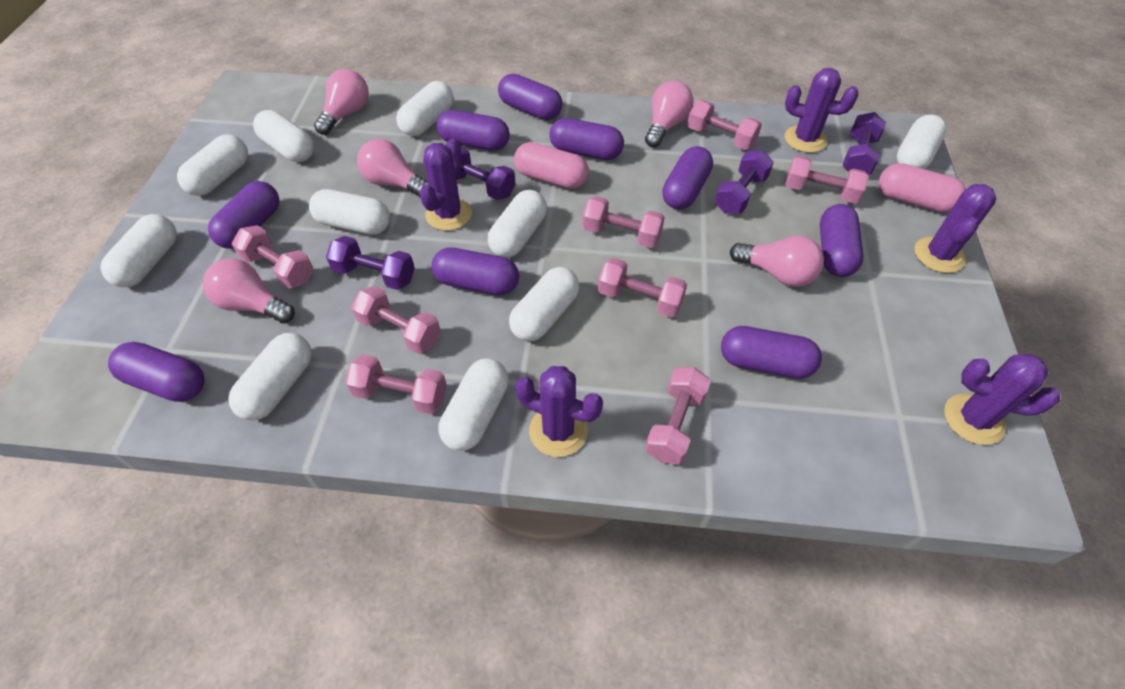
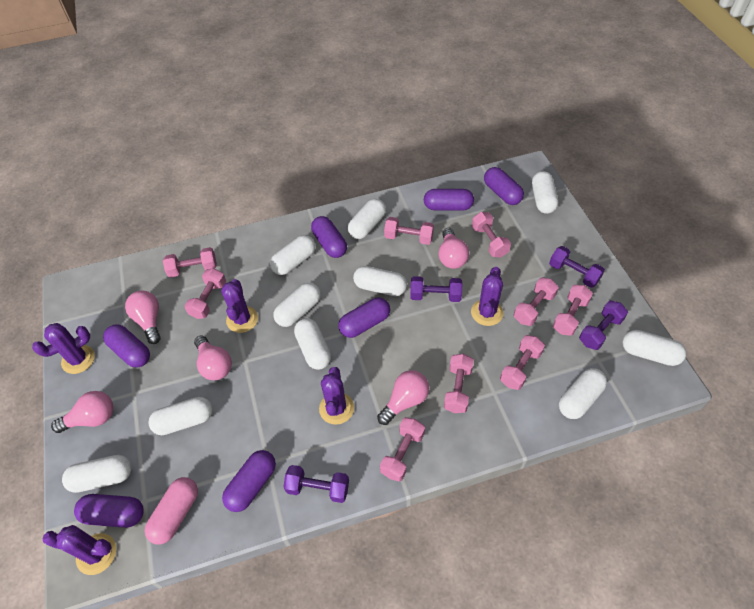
pink capsule: 2 -> 1
pink dumbbell: 8 -> 9
purple capsule: 9 -> 7

